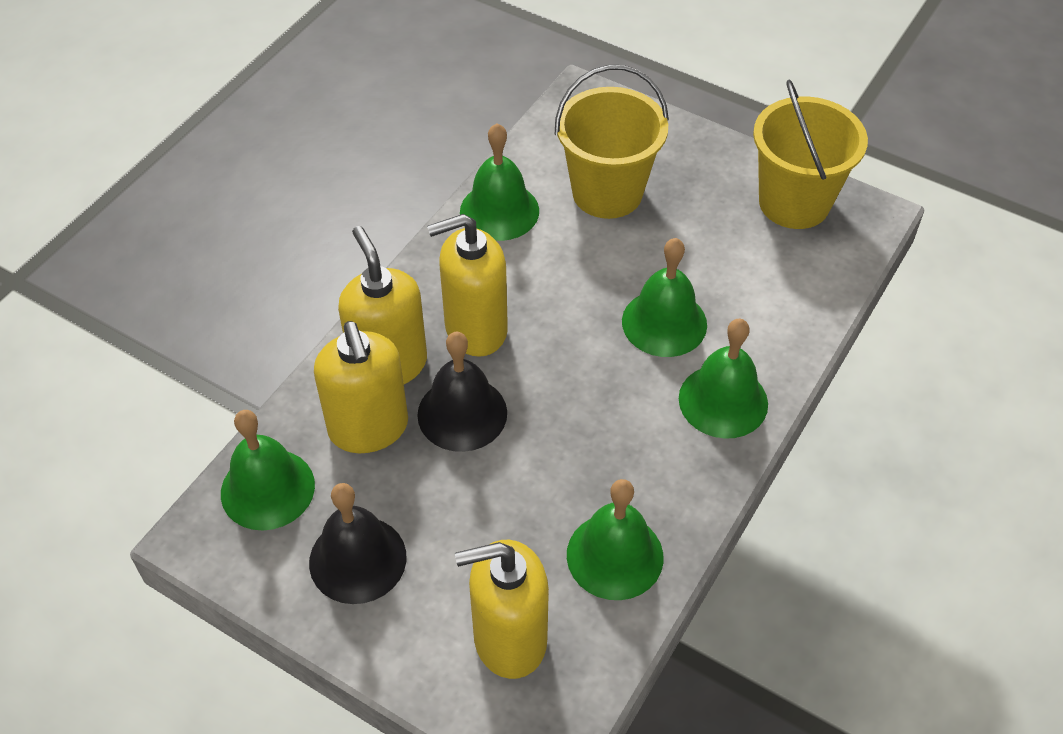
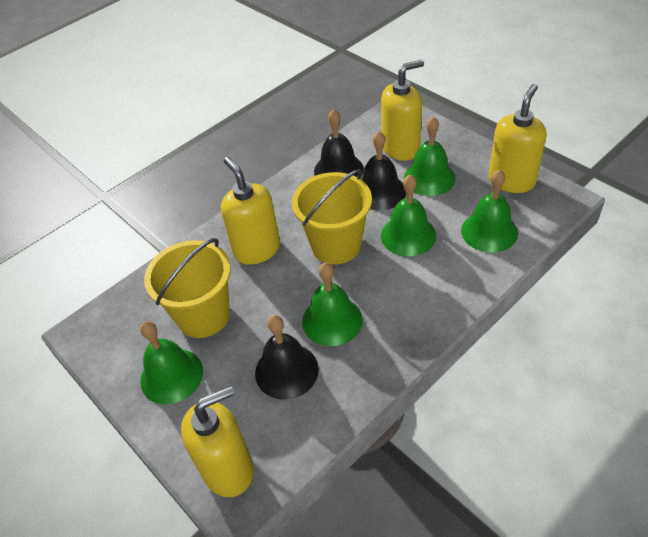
black bell: 2 -> 3

